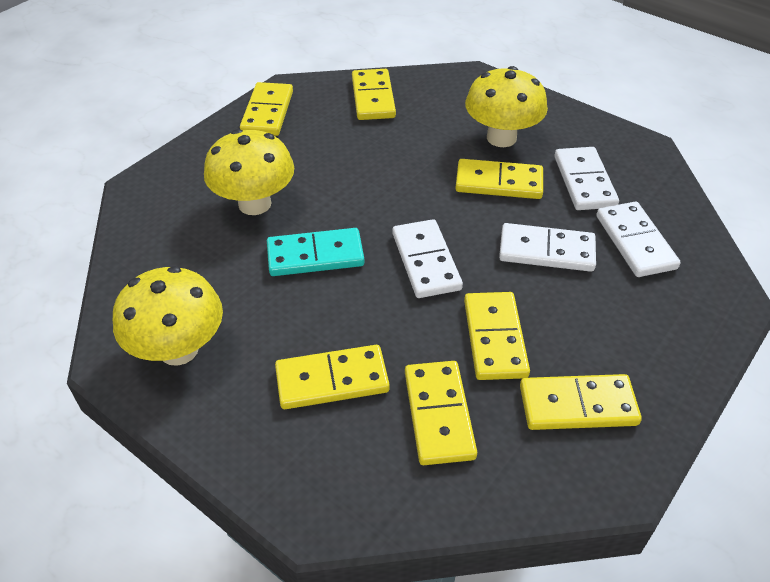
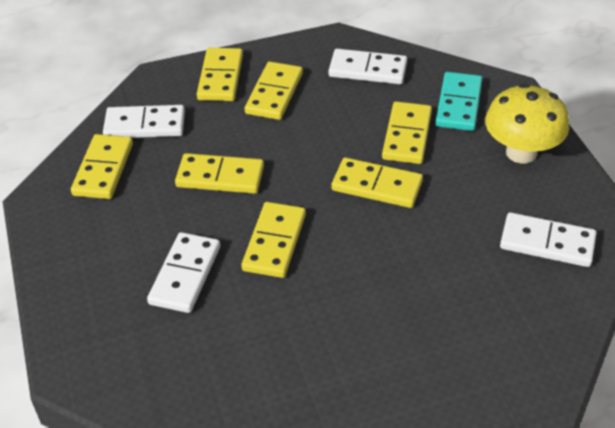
yellow mushroom: 3 -> 1

